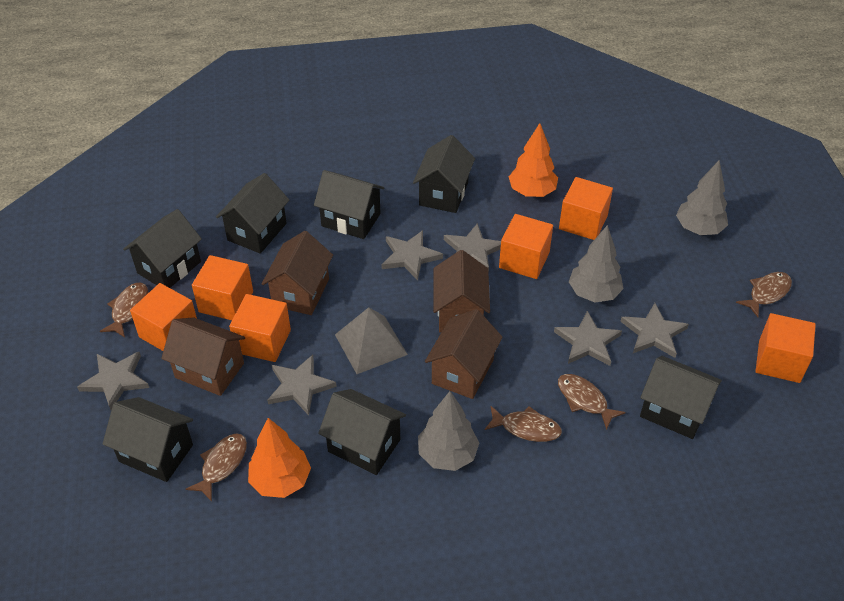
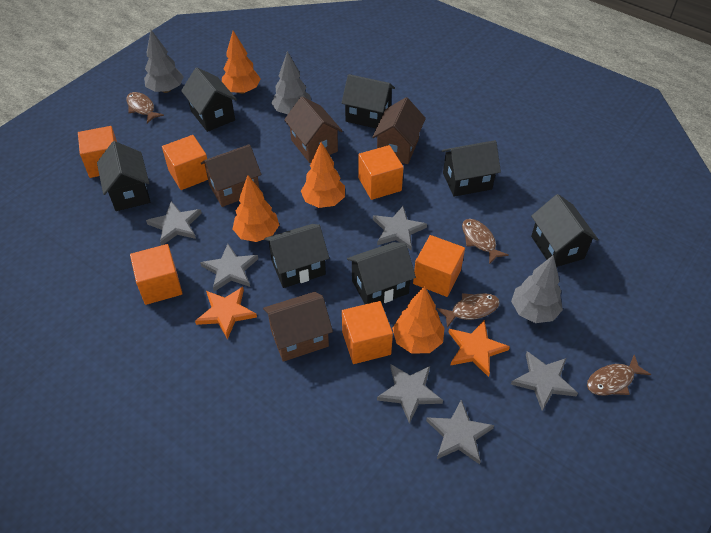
brown fish: 5 -> 4
grey pyramid: 1 -> 0
orange star: 0 -> 2
orange tree: 2 -> 4

